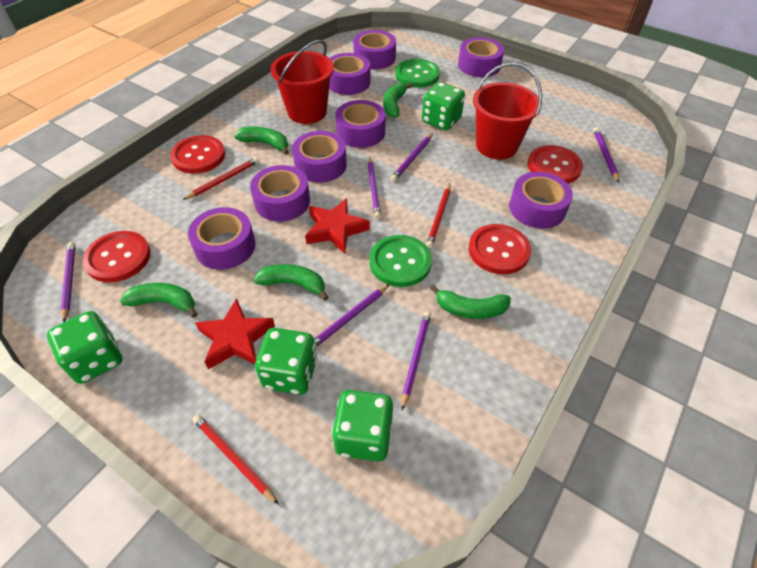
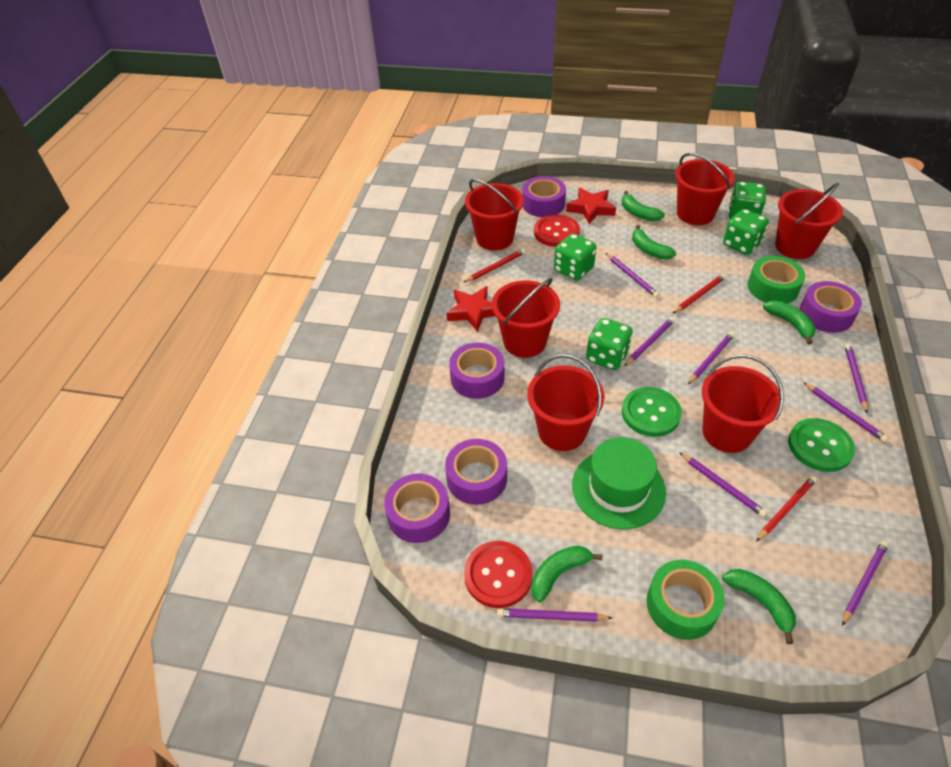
green hat: 0 -> 1
green tape: 0 -> 2
purple pencil: 6 -> 8
purple tape: 8 -> 5
red bucket: 2 -> 6
red button: 4 -> 2

